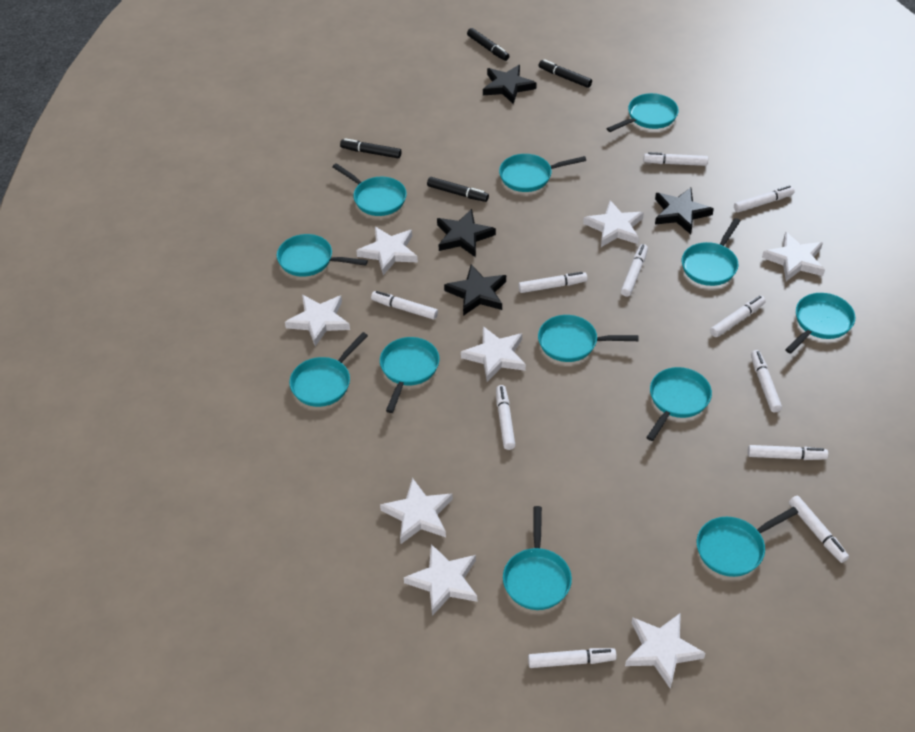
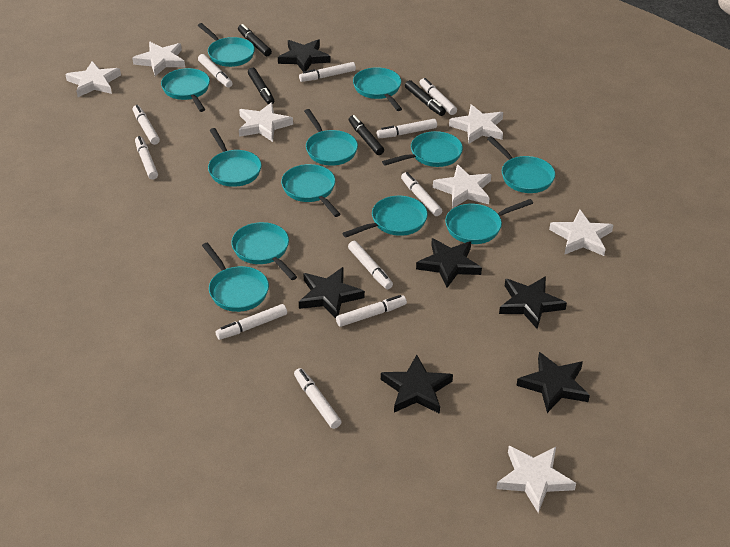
black star: 4 -> 6
white star: 8 -> 7

